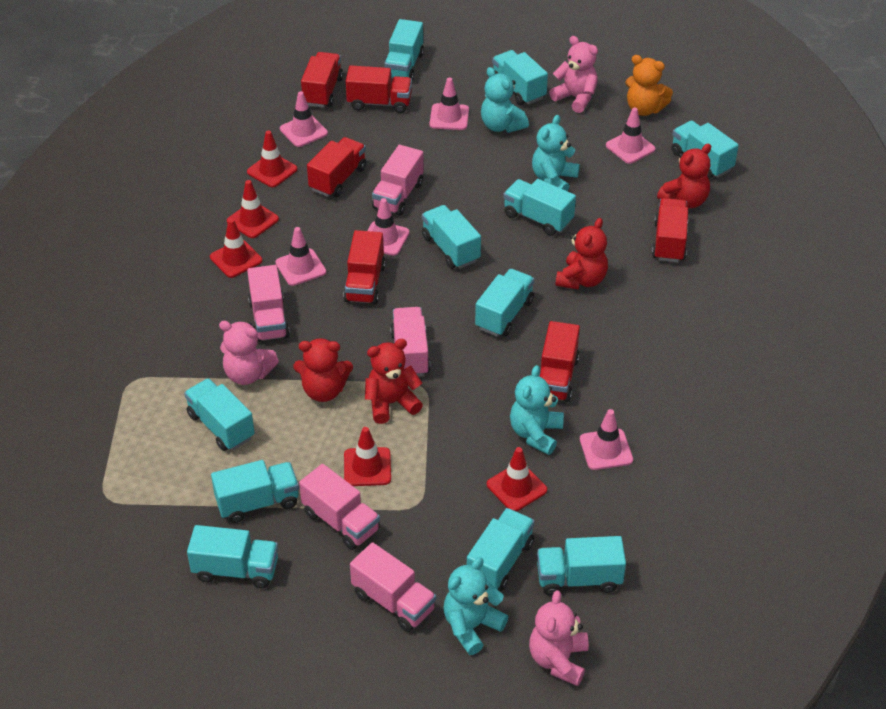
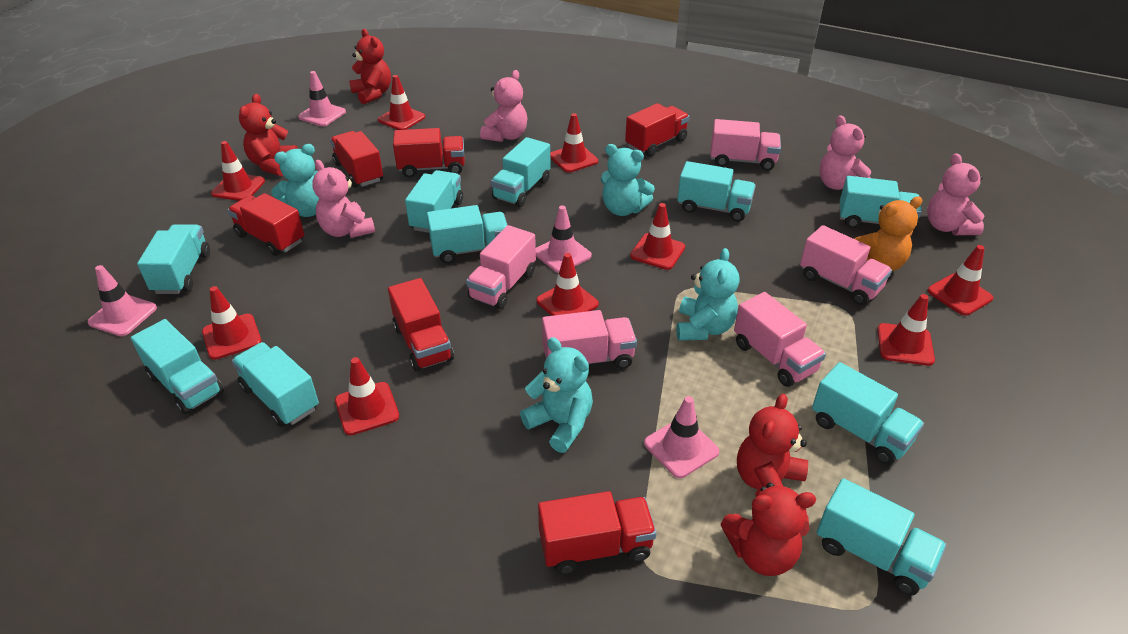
pink teddy bear: 3 -> 4
pink traffic cone: 6 -> 4
red traffic cone: 5 -> 9
turquoise truck: 11 -> 10

